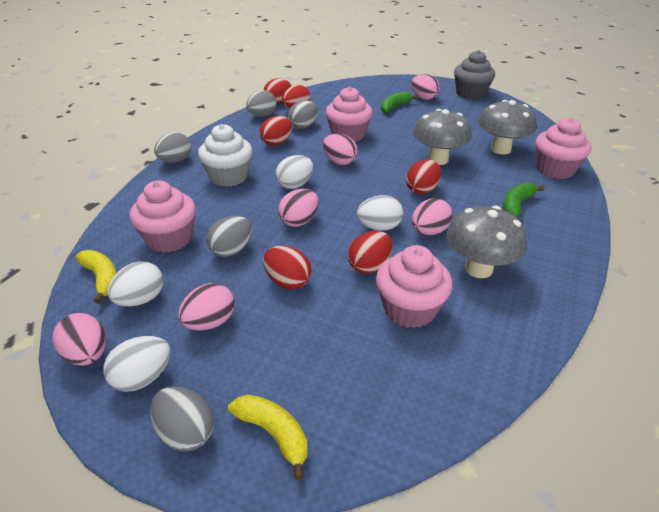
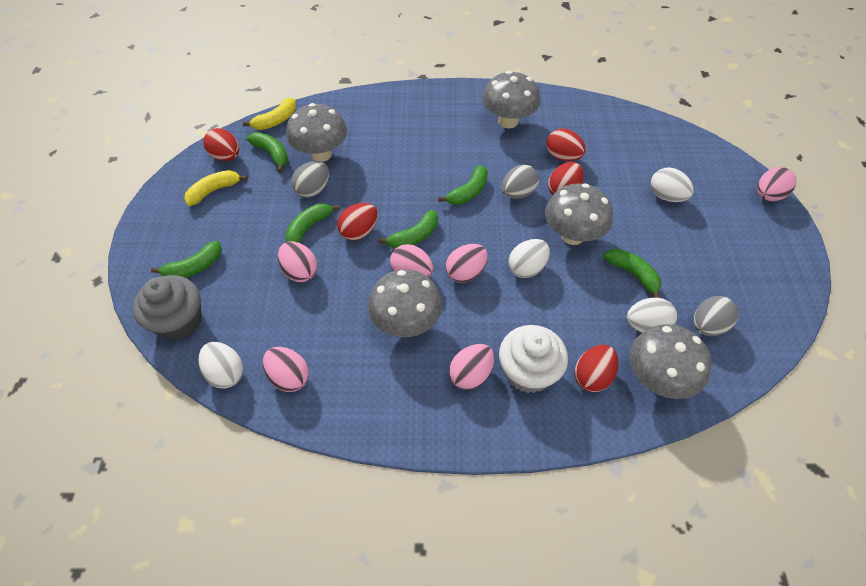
green banana: 2 -> 6
grey egg: 5 -> 3
grey mushroom: 3 -> 5
pink cupcake: 4 -> 0
red egg: 6 -> 5

